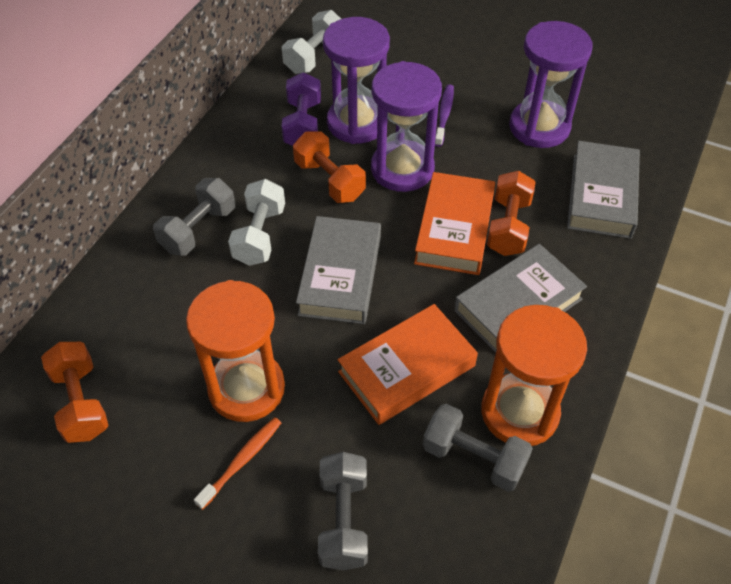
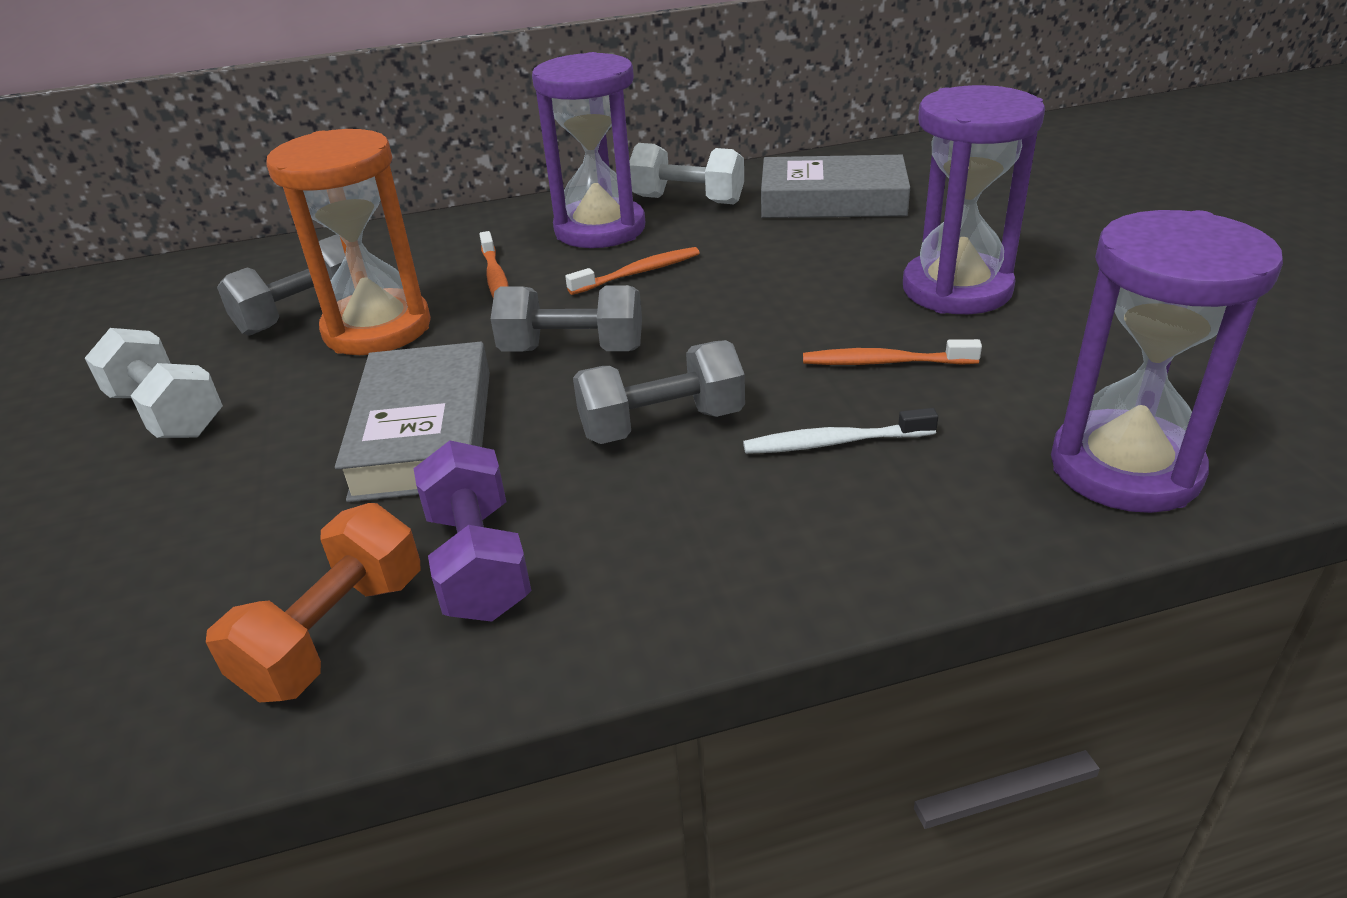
grey book: 3 -> 2
orange book: 2 -> 0
orange dumbbell: 3 -> 1
orange hourglass: 2 -> 1
orange toothbrush: 1 -> 3
purple toothbrush: 1 -> 0
white toothbrush: 0 -> 1

